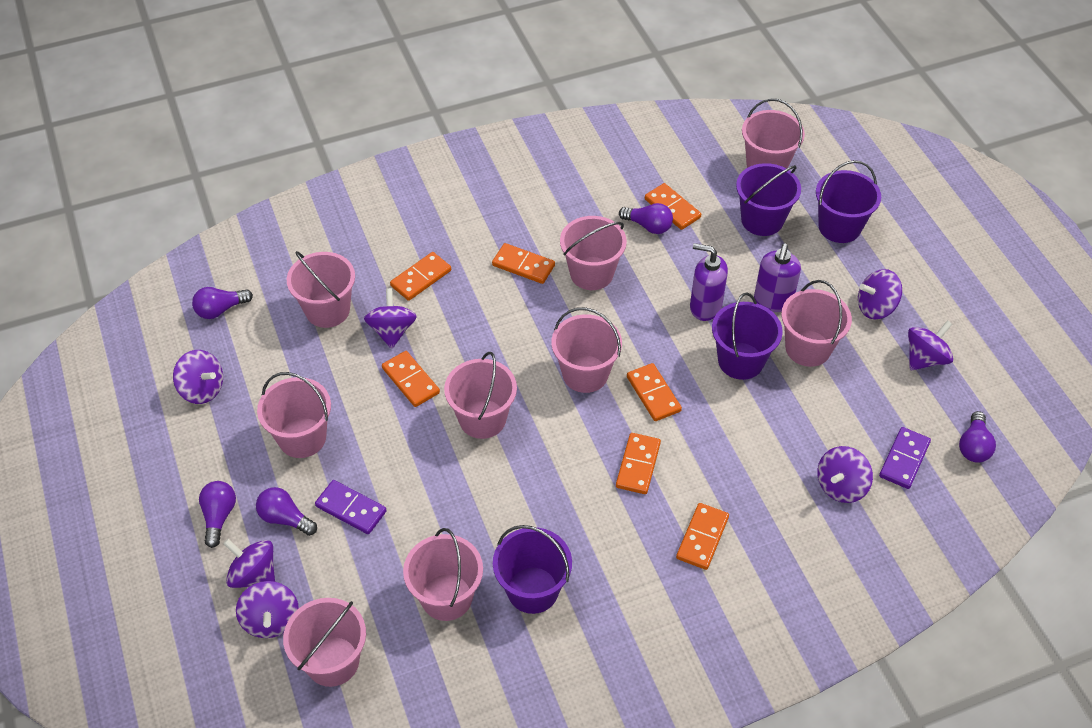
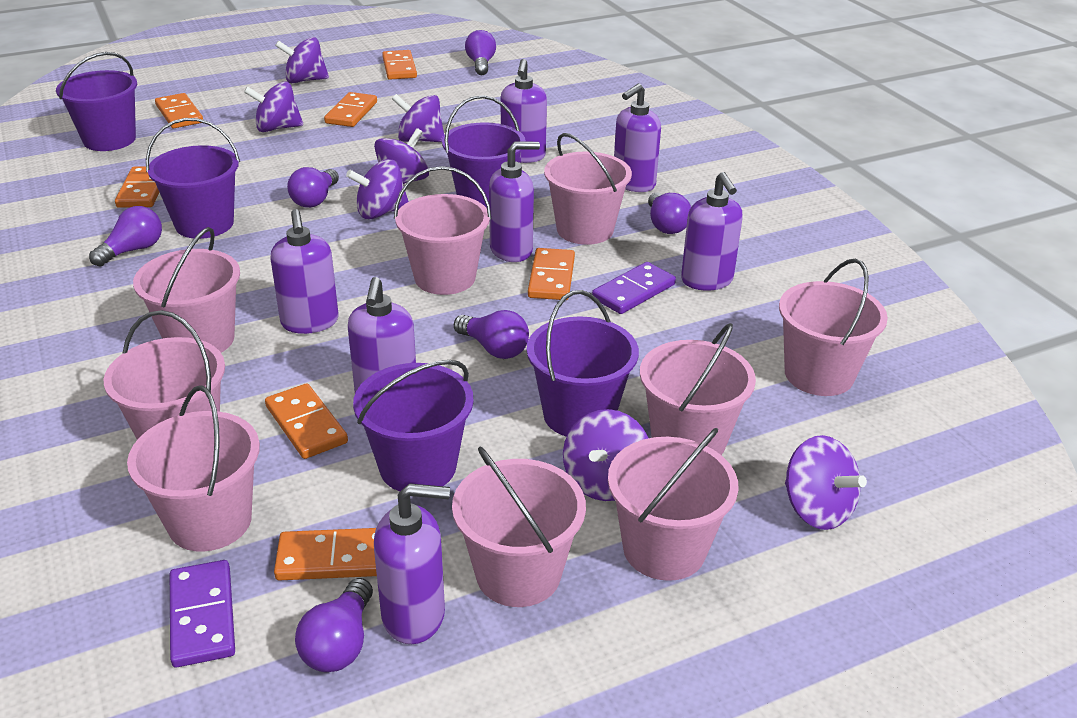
purple bucket: 4 -> 5
purple light bulb: 5 -> 6
purple soap dispenser: 2 -> 7

